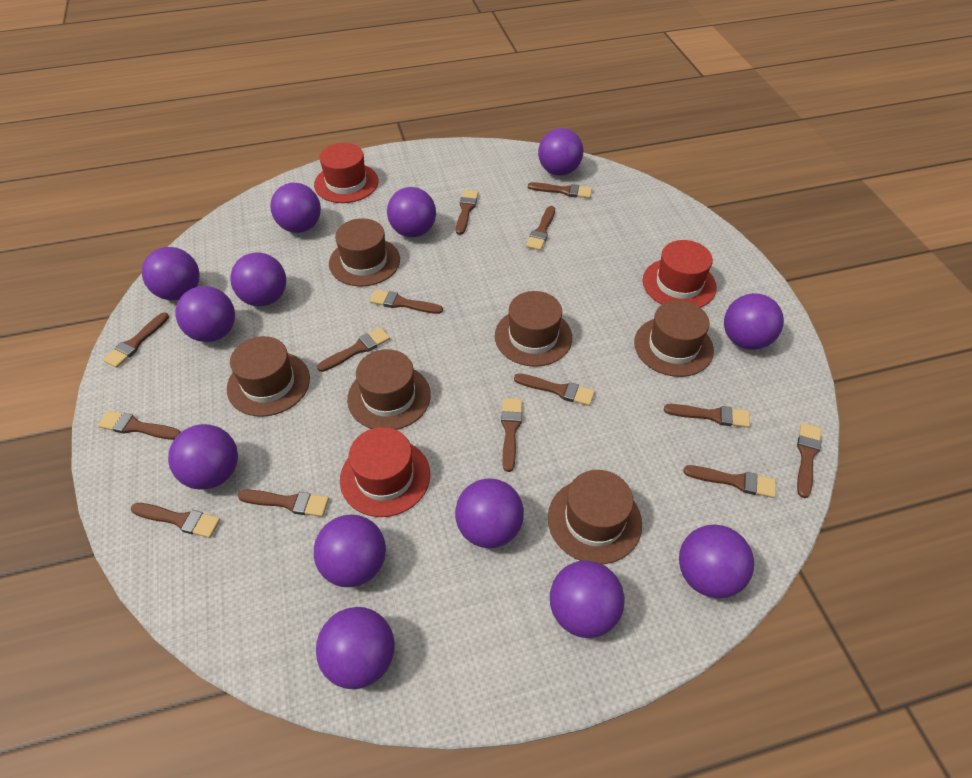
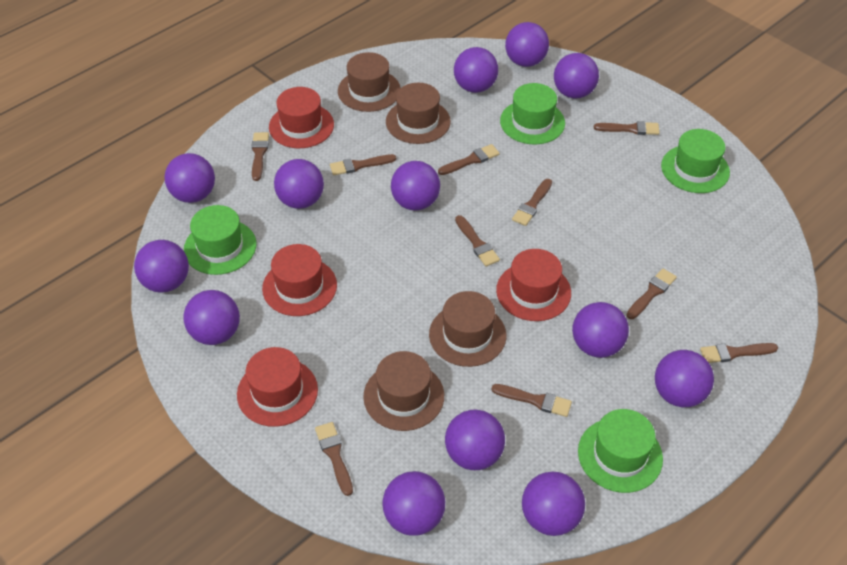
brown brush: 14 -> 10
brown hat: 6 -> 4
green hat: 0 -> 4
red hat: 3 -> 4

